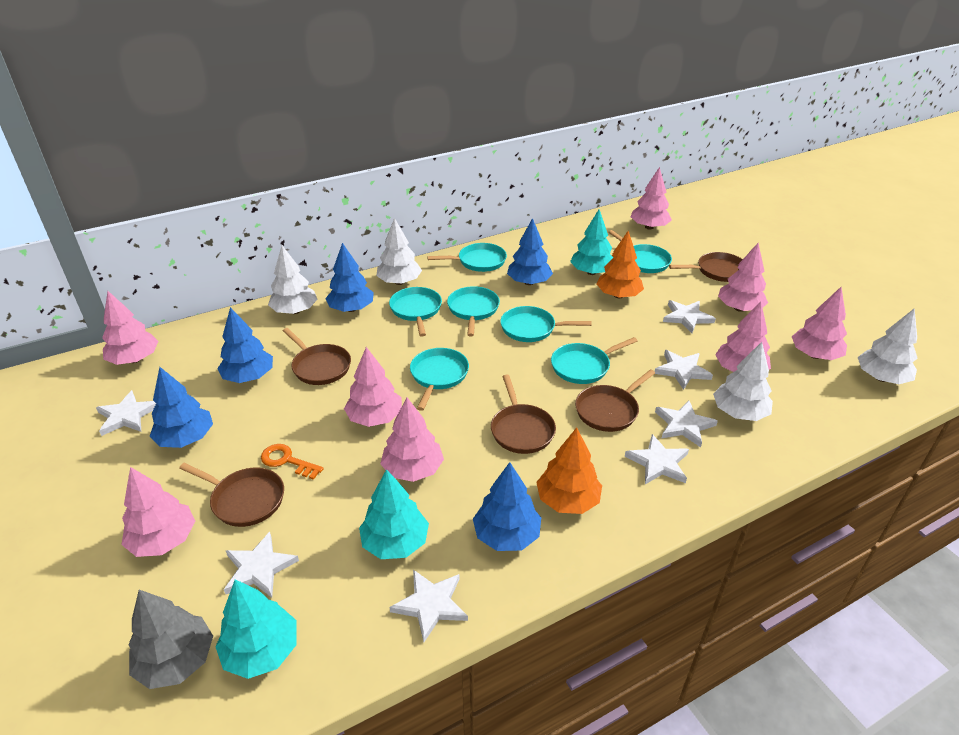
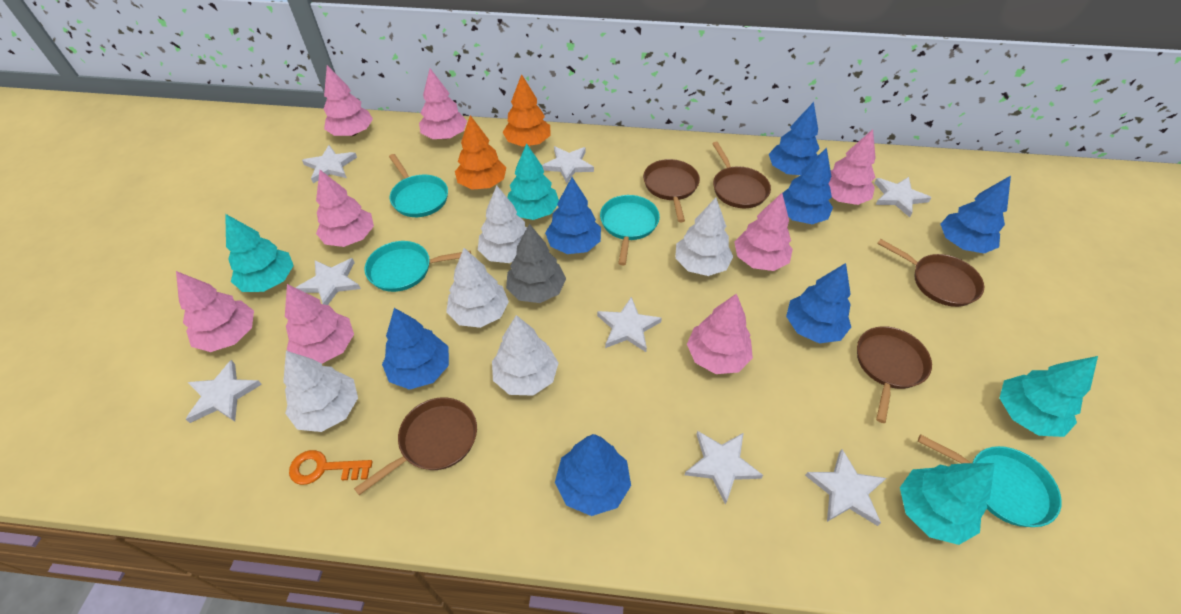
blue tree: 5 -> 7
turquoise pan: 7 -> 4
turquoise tree: 3 -> 4
white star: 7 -> 8
white tree: 4 -> 5

